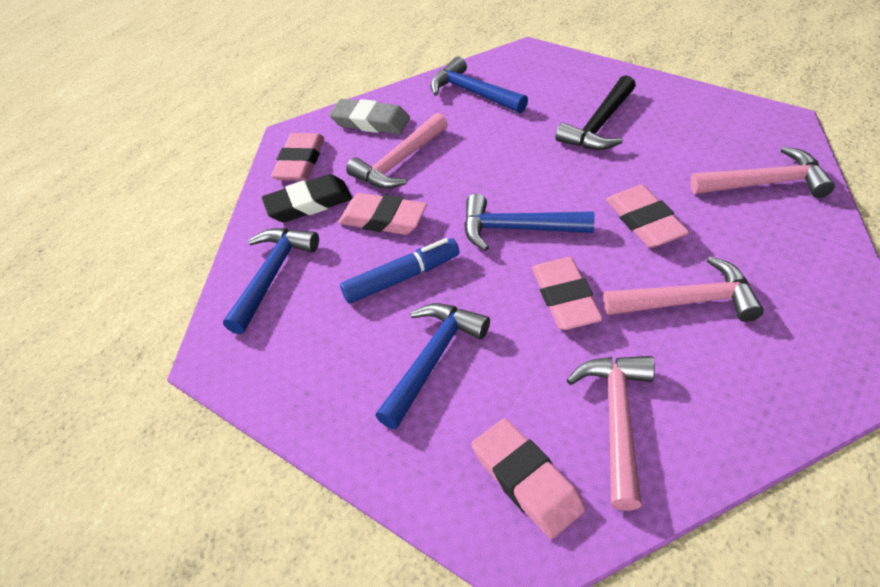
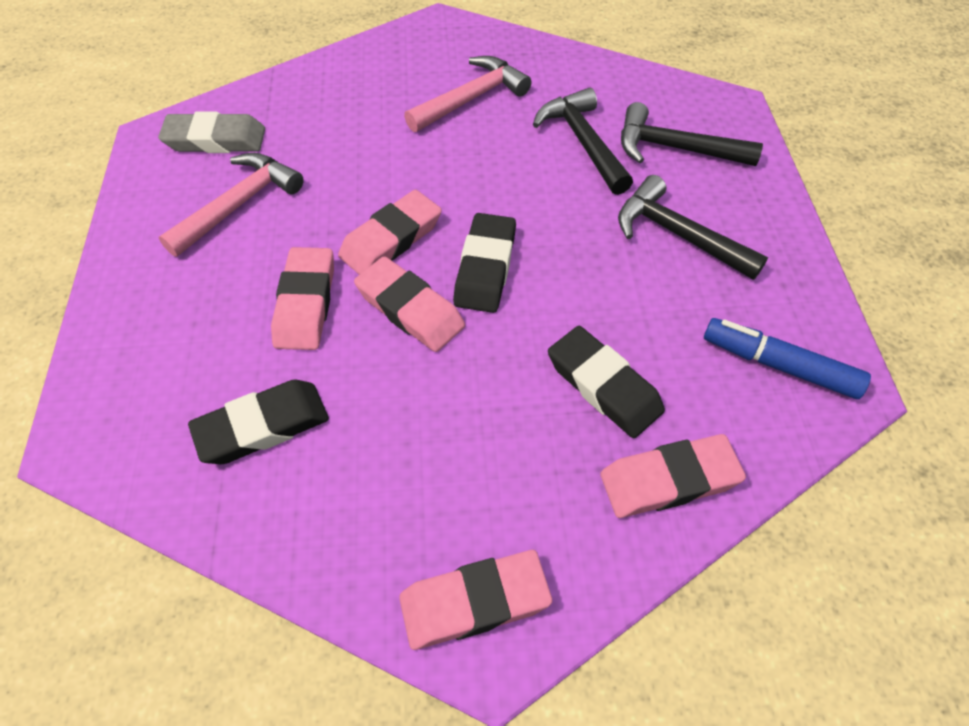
black eraser: 1 -> 3
black hammer: 1 -> 3
blue hammer: 4 -> 0
pink hammer: 4 -> 2

